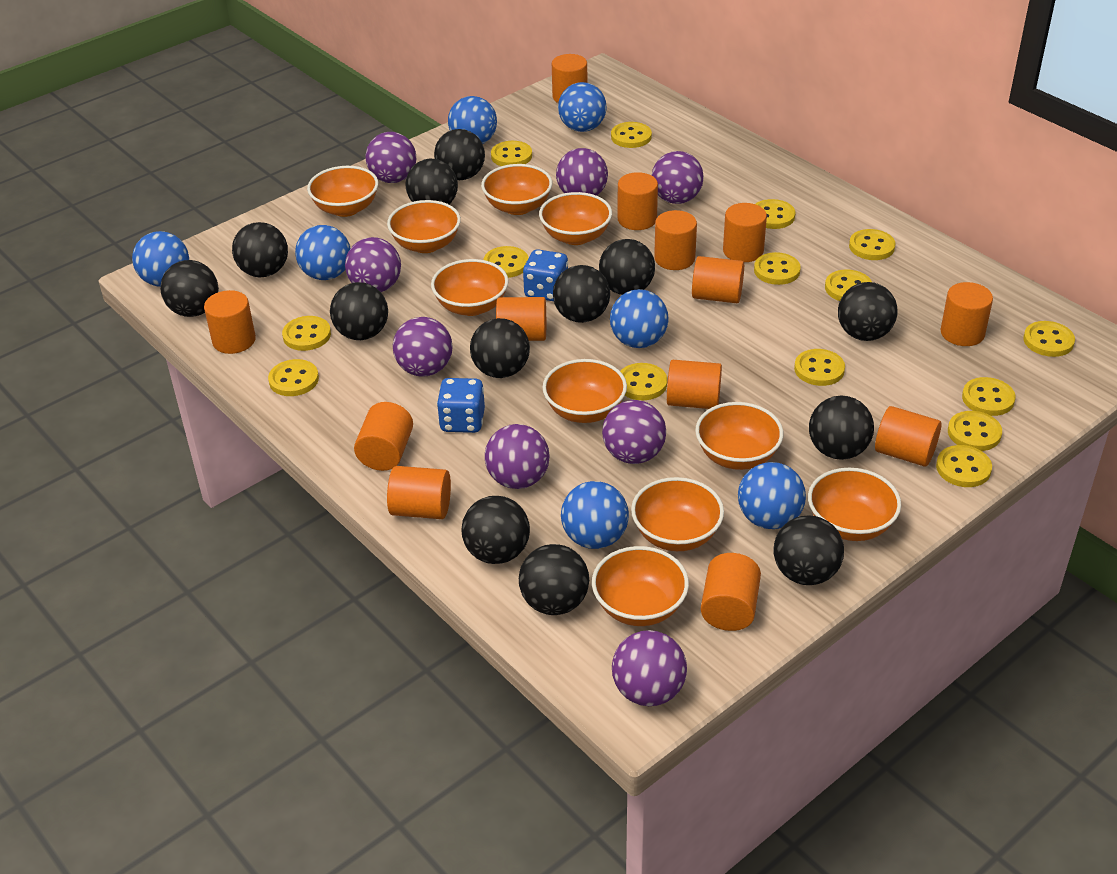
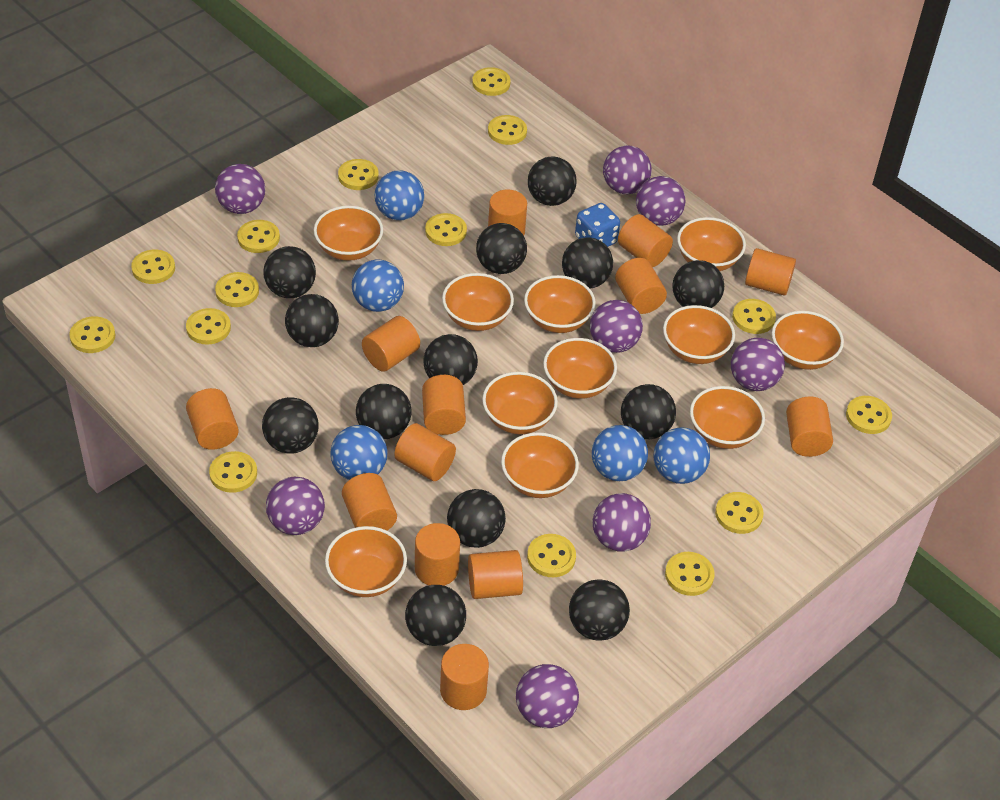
blue ball: 7 -> 5
blue dice: 2 -> 1
orange bowl: 10 -> 11

